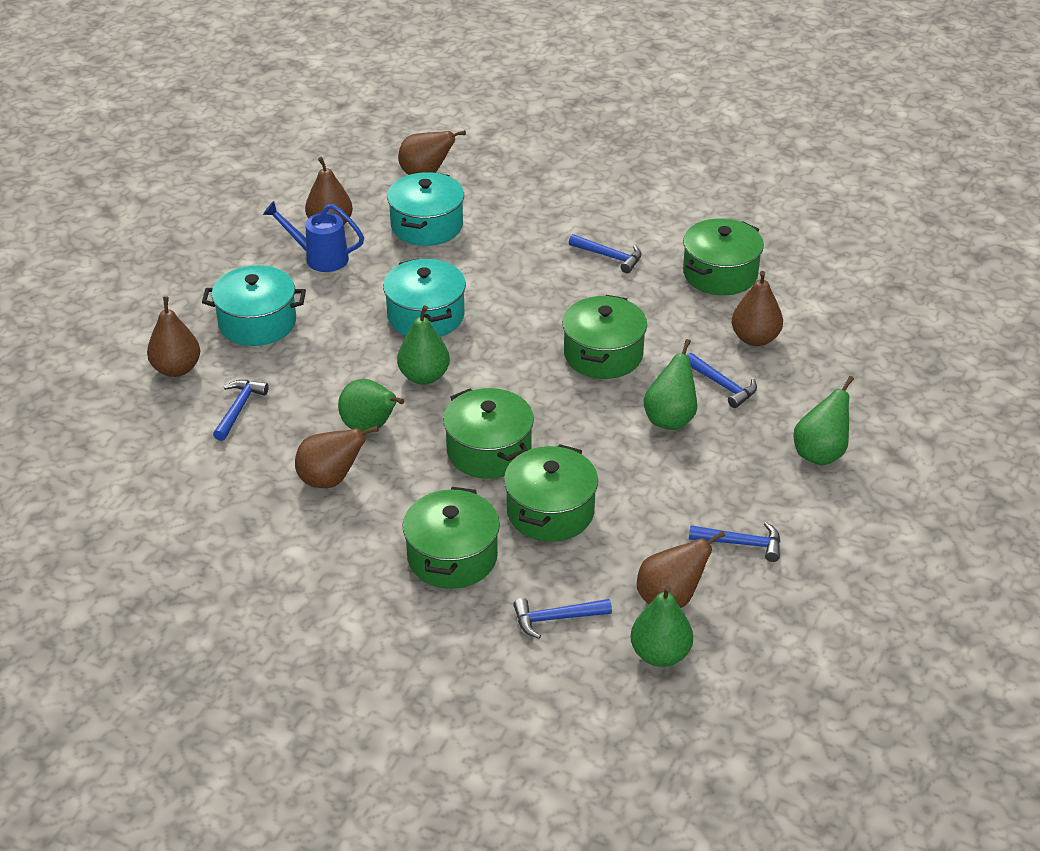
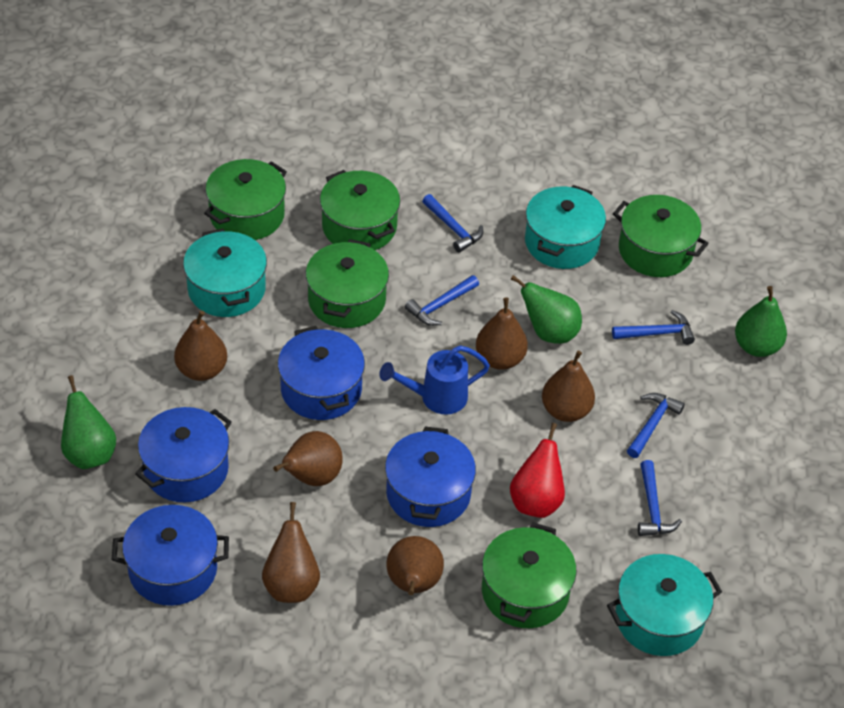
blue pot: 0 -> 4
green pear: 5 -> 3
red pear: 0 -> 1

